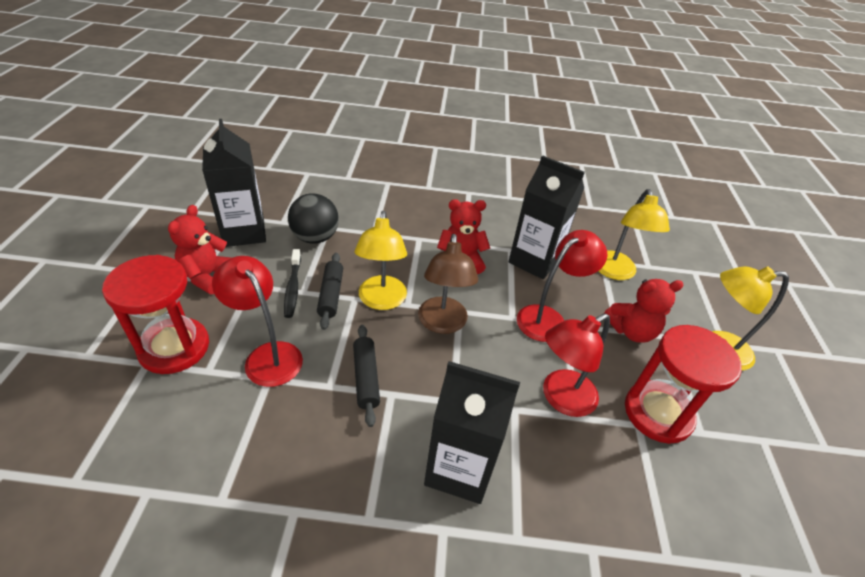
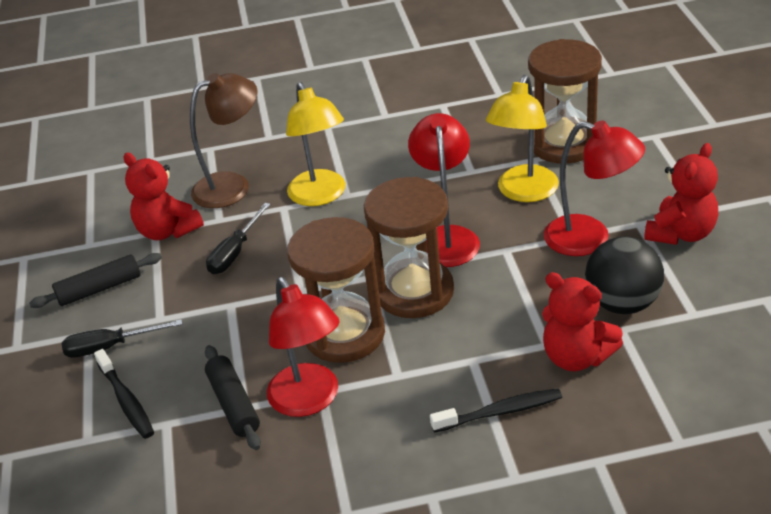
black carton: 3 -> 0
black screwdriver: 0 -> 2
black toothbrush: 1 -> 2
brown hourglass: 0 -> 3
red hourglass: 2 -> 0
yellow lamp: 3 -> 2

